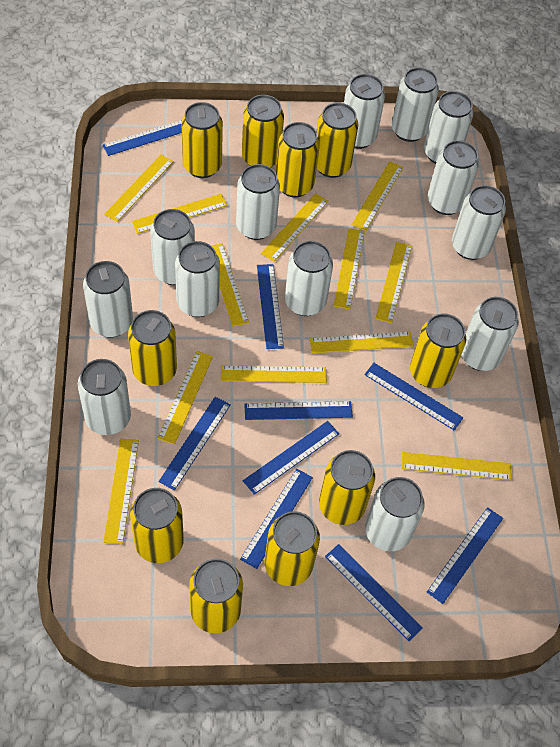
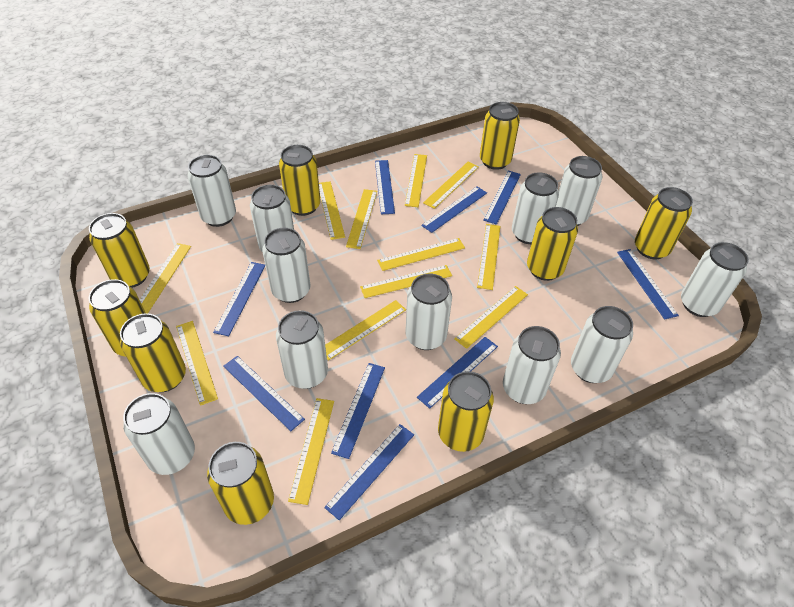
white can: 13 -> 11
yellow can: 10 -> 9

